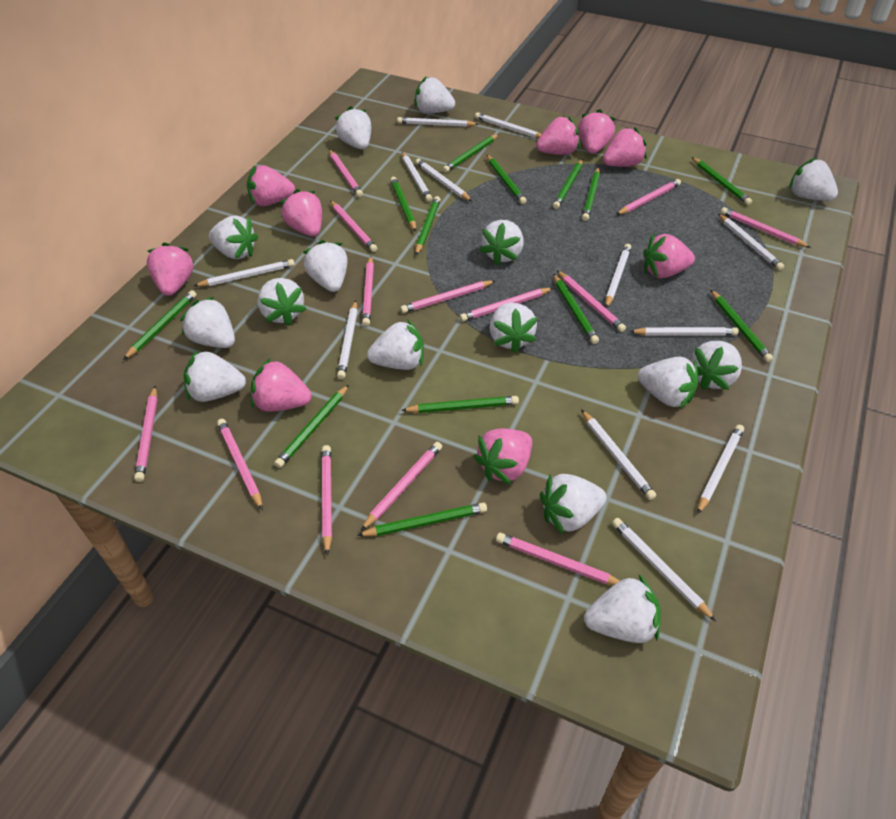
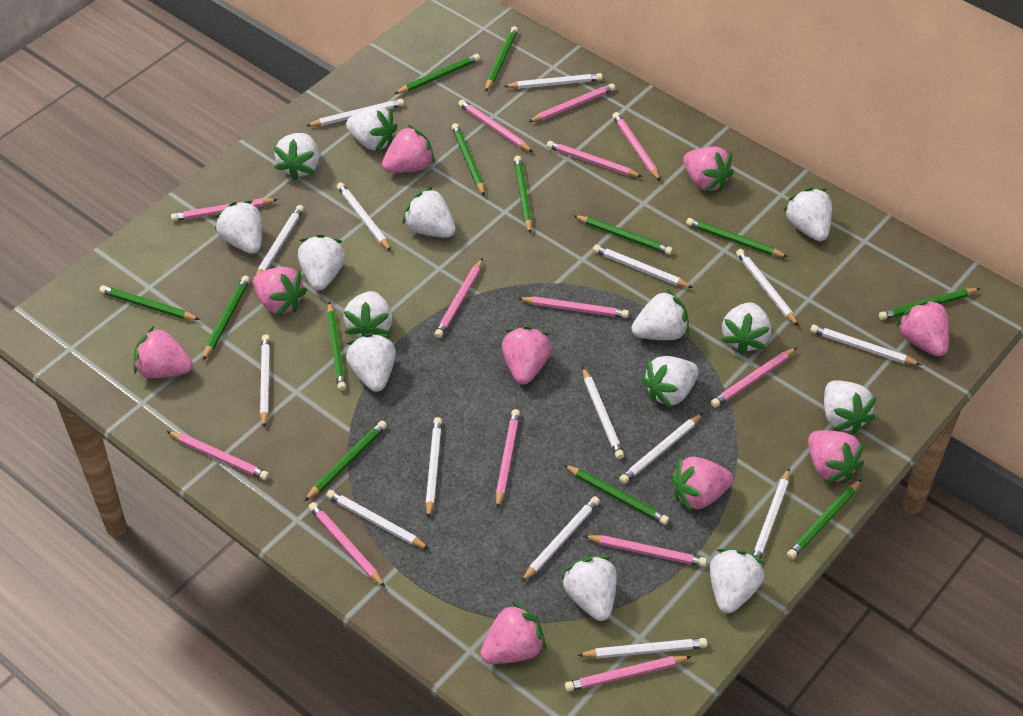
white pencil: 12 -> 15
white strawberry: 15 -> 14

